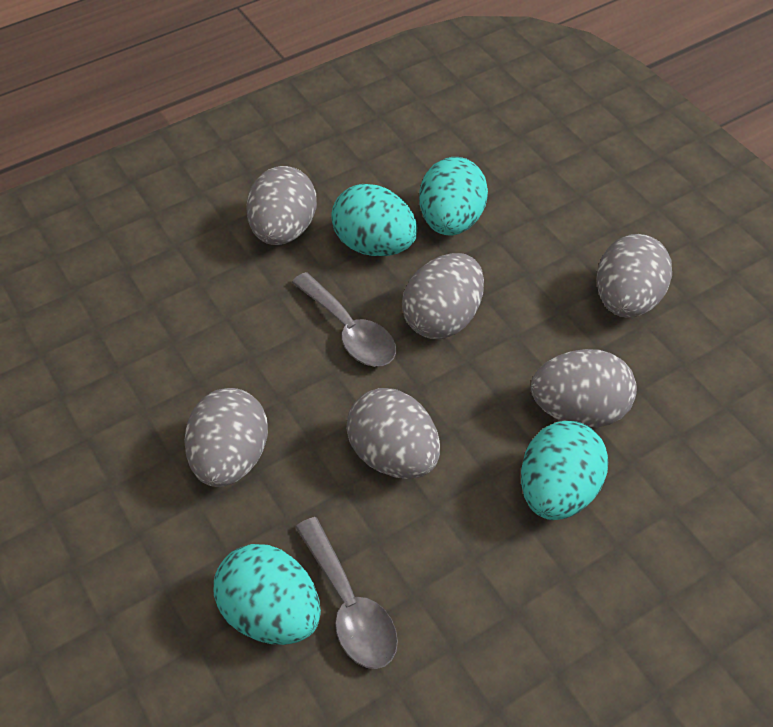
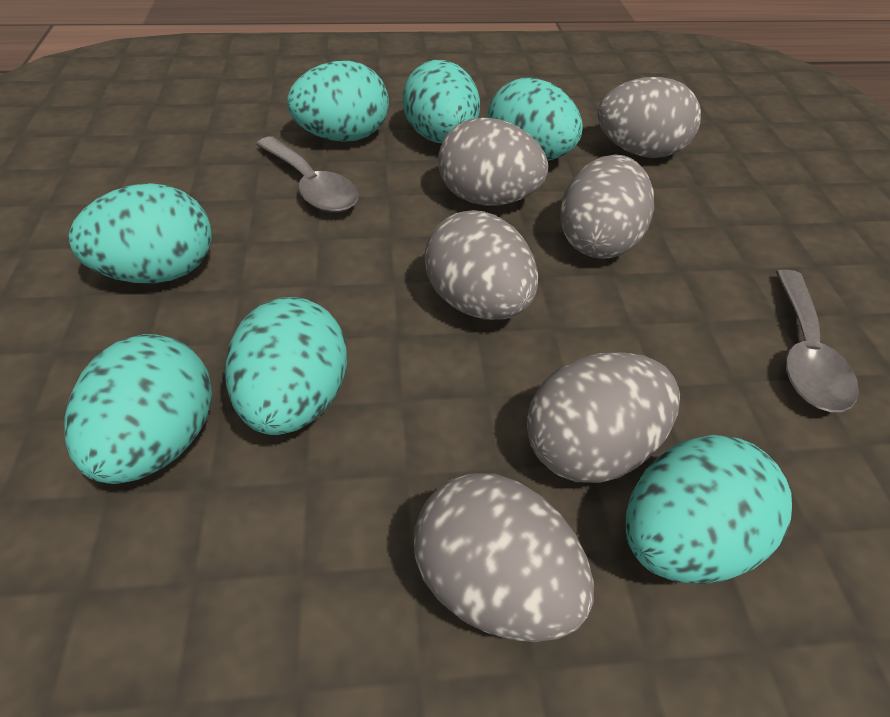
turquoise egg: 4 -> 7

